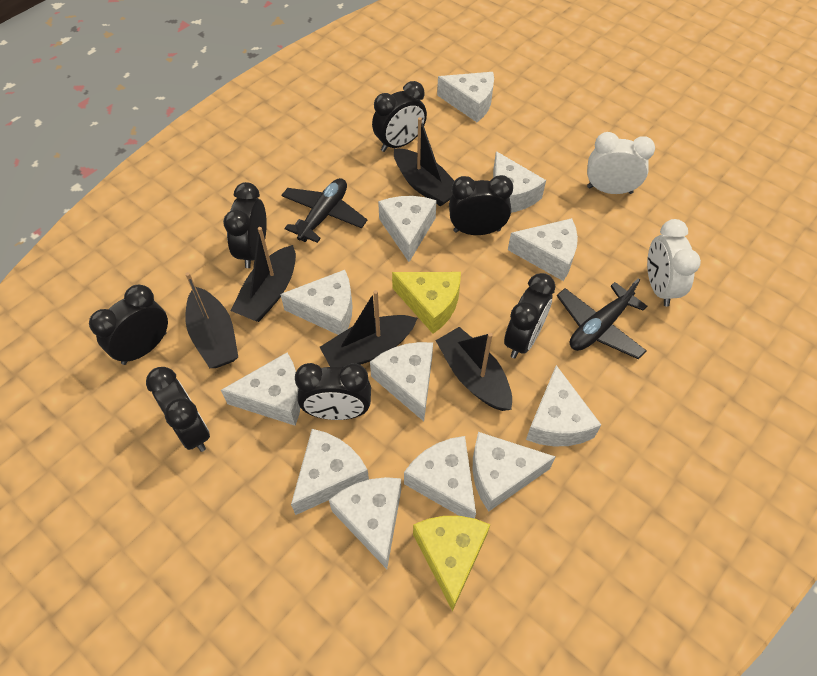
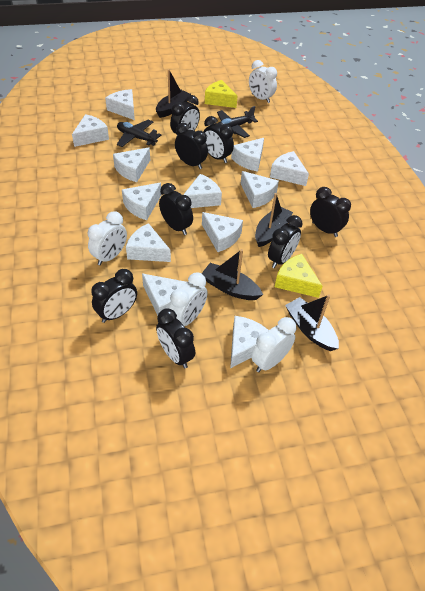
black boat: 5 -> 4
black clock: 7 -> 8
white clock: 2 -> 4

